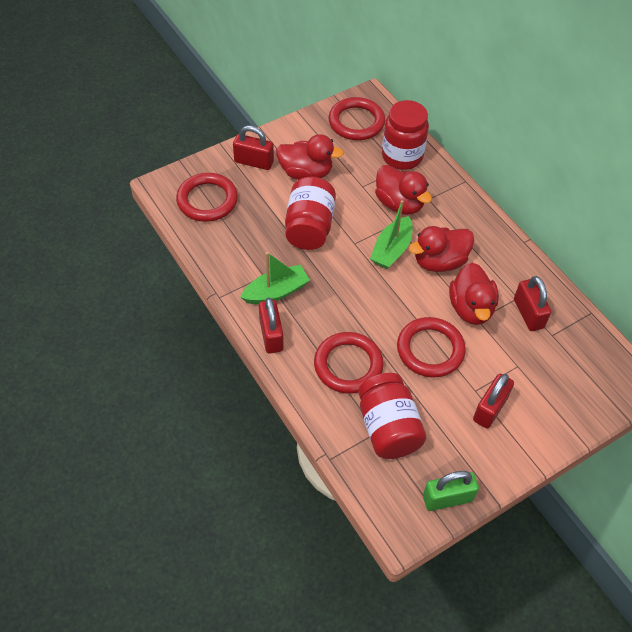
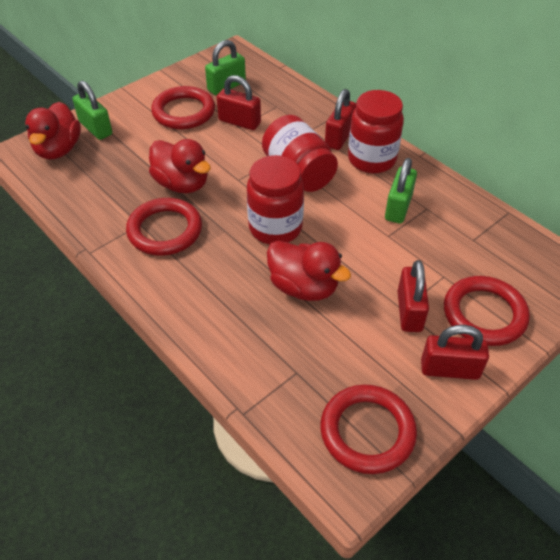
green boat: 2 -> 0
green padlock: 1 -> 3
red duck: 4 -> 3

